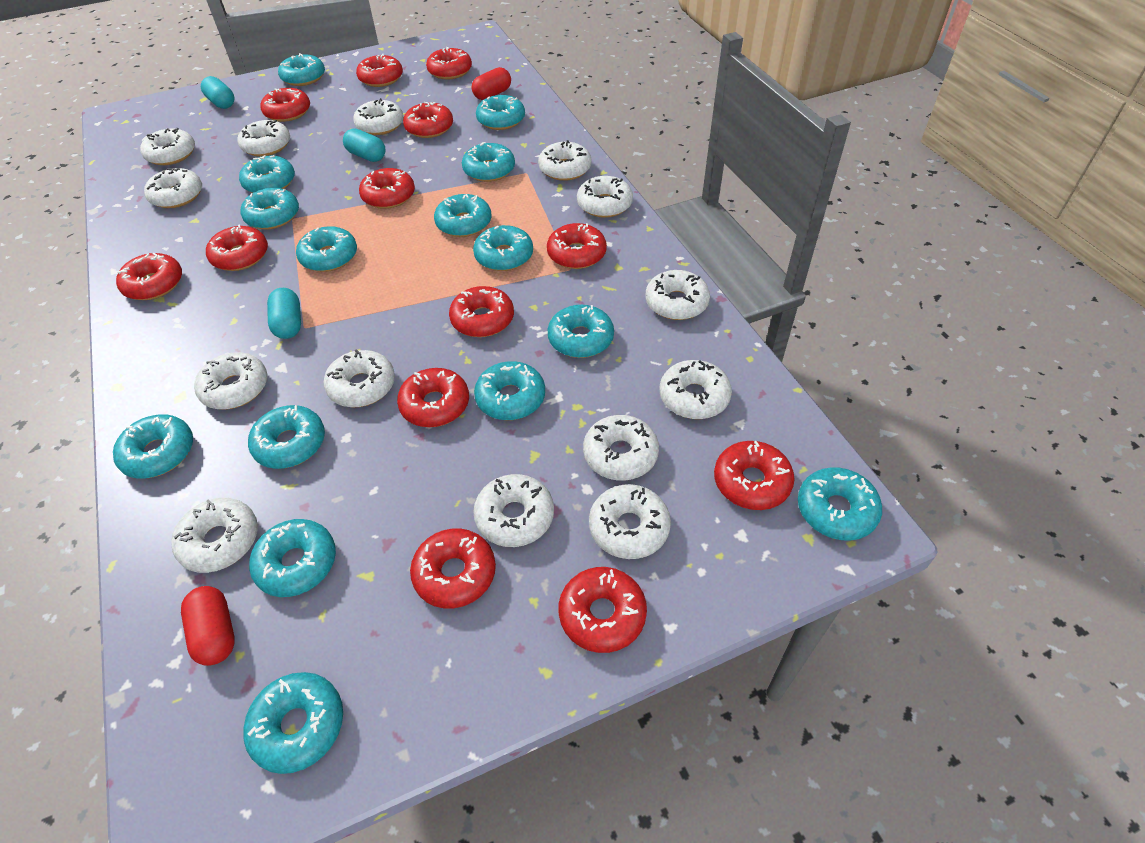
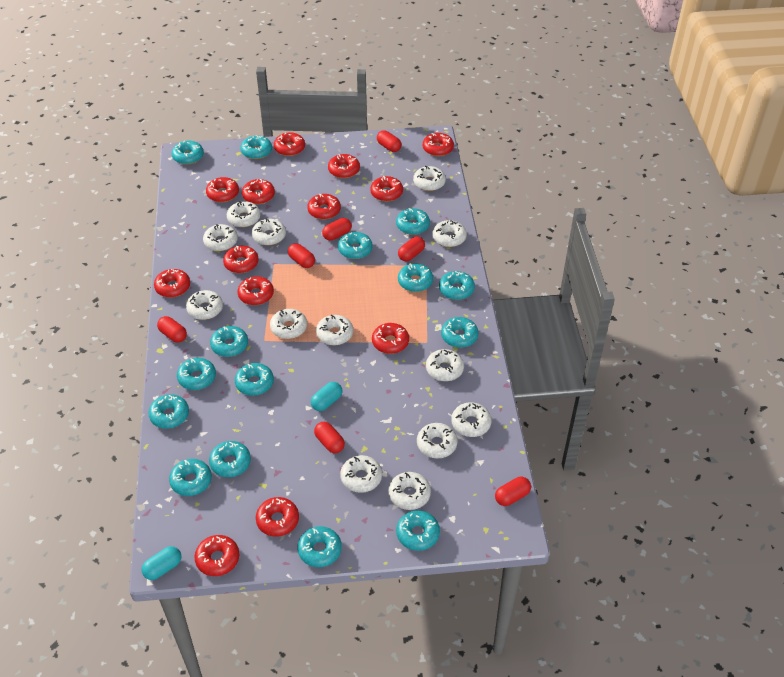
red capsule: 2 -> 7
turquoise capsule: 3 -> 2
white donut: 14 -> 13

